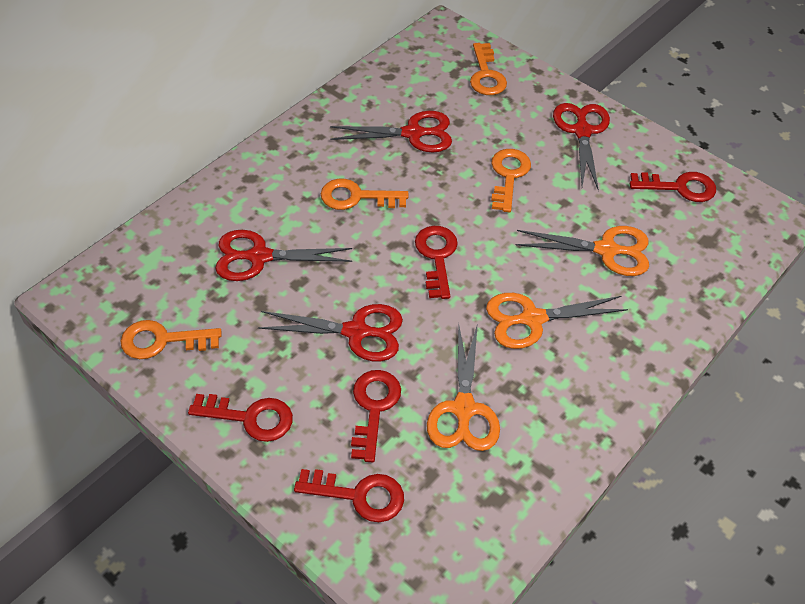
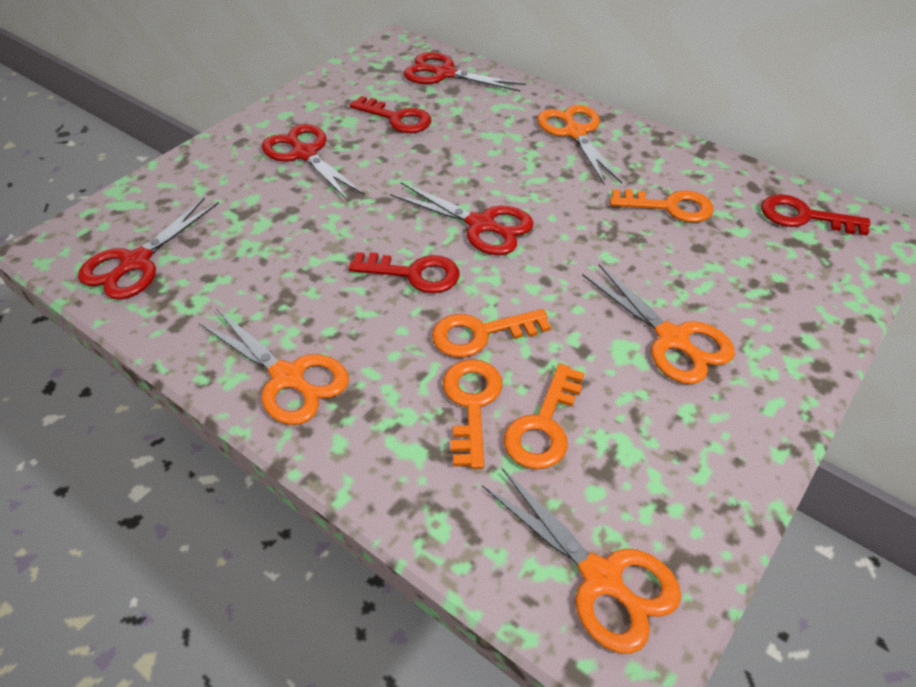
orange scissors: 3 -> 4
red key: 5 -> 3

